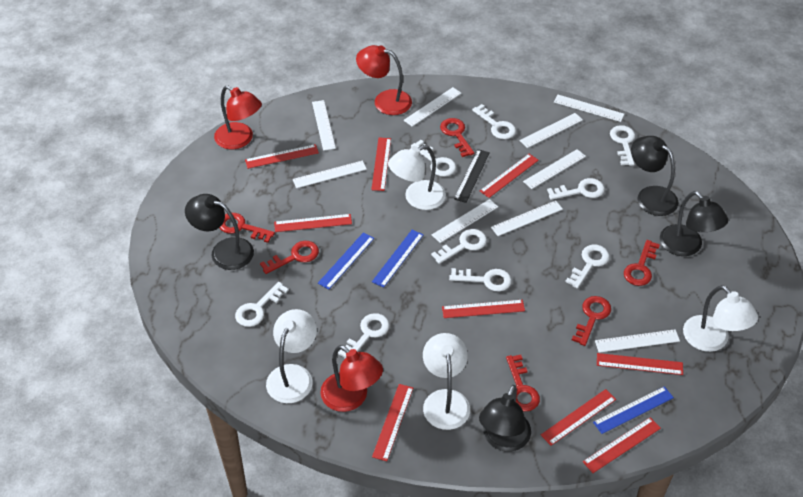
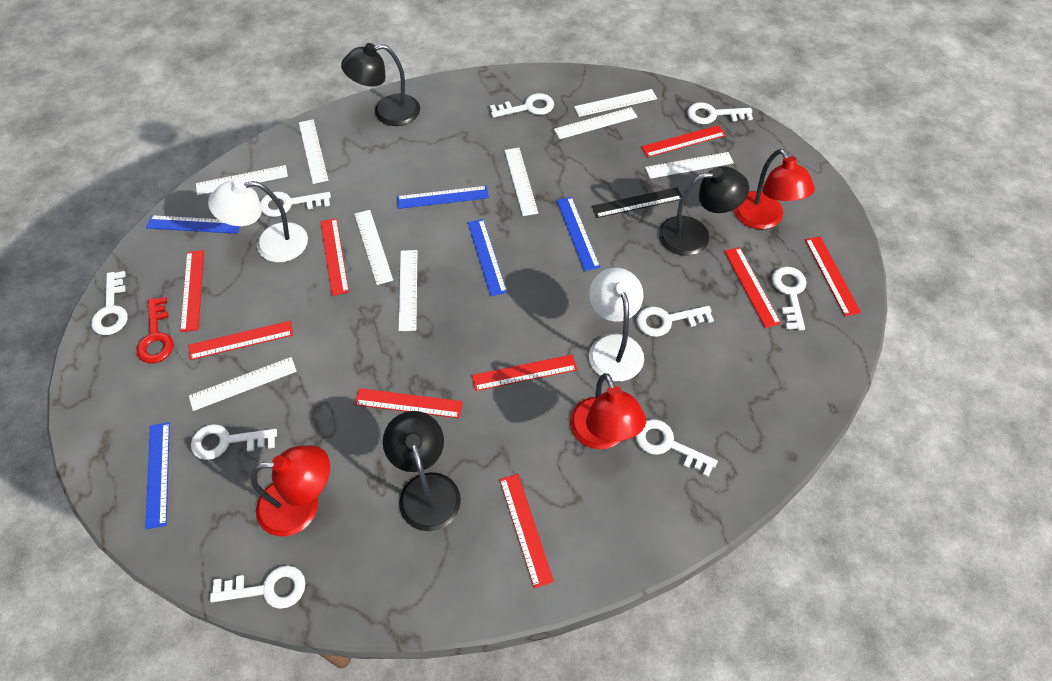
black lamp: 4 -> 3
blue ruler: 3 -> 5
red key: 6 -> 1
white lamp: 4 -> 2

